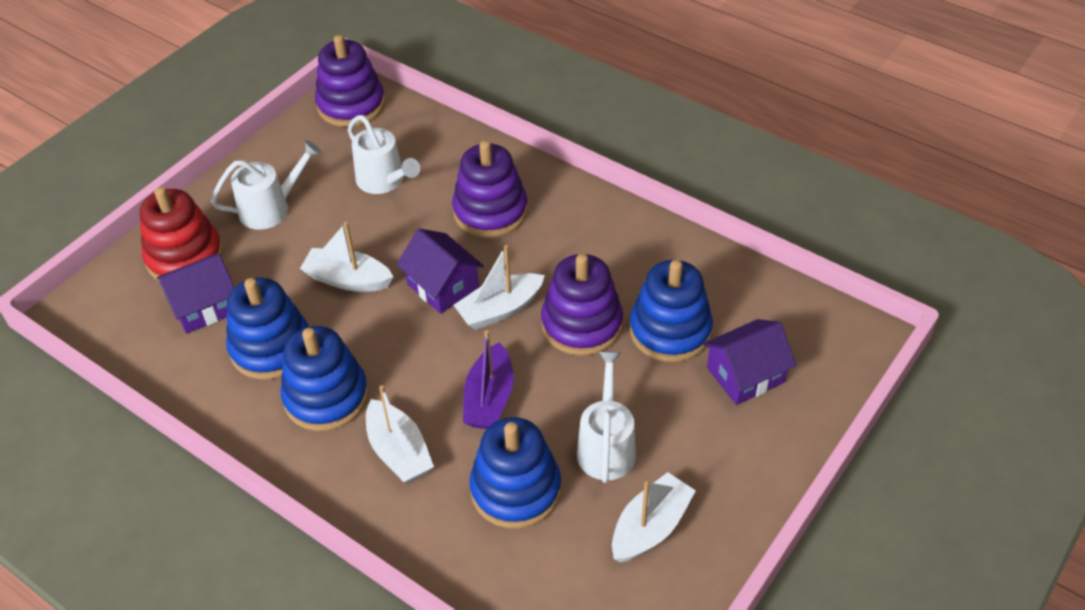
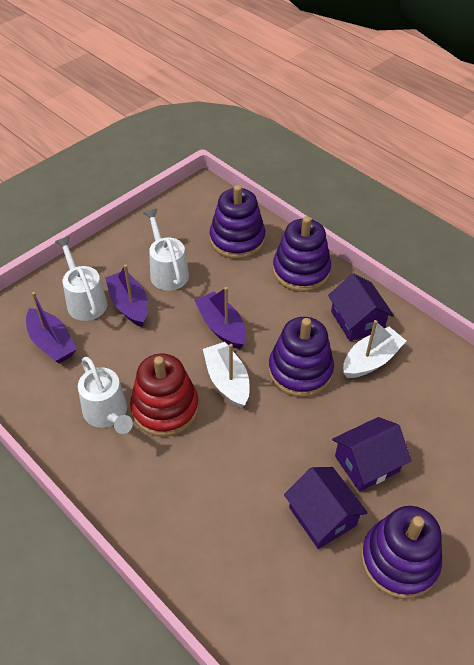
blue stacking toy: 4 -> 0
purple boat: 1 -> 3
purple stacking toy: 3 -> 4
white boat: 4 -> 2

